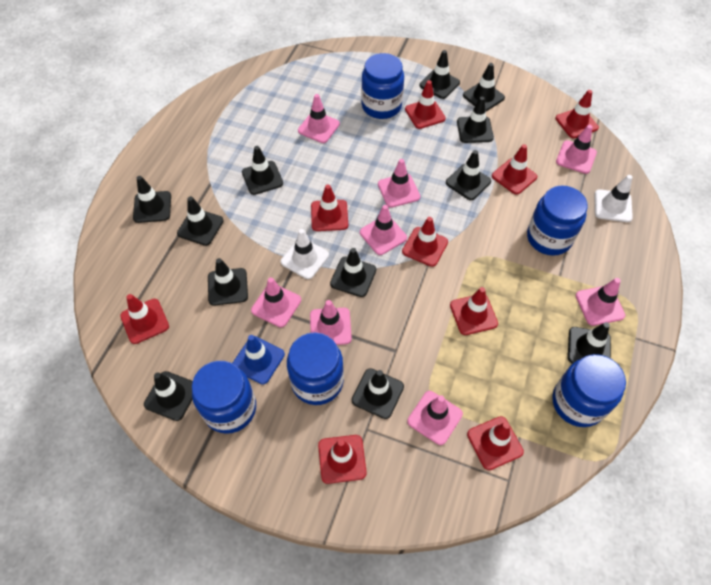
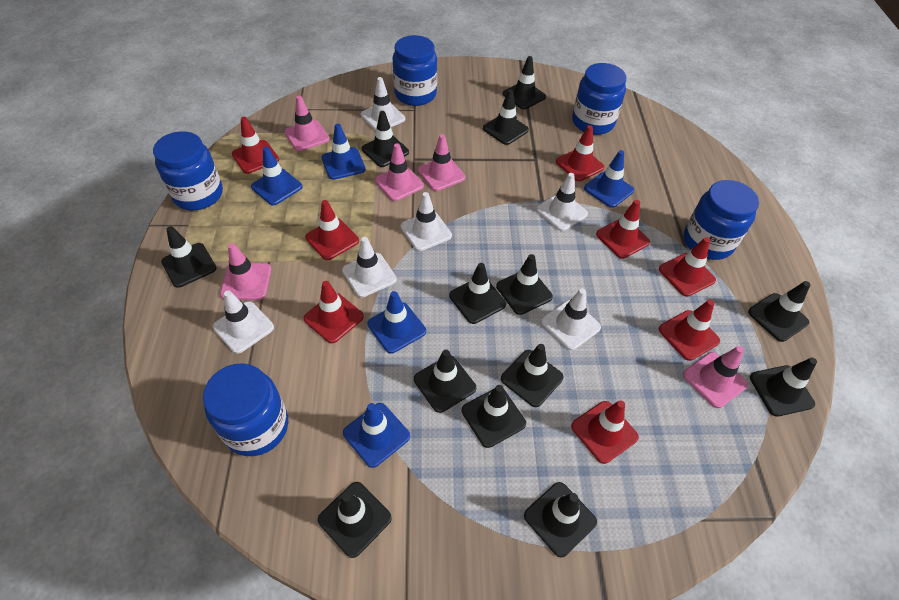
black traffic cone: 12 -> 13
blue traffic cone: 1 -> 5
pink traffic cone: 8 -> 5
red traffic cone: 9 -> 8
white traffic cone: 2 -> 6

